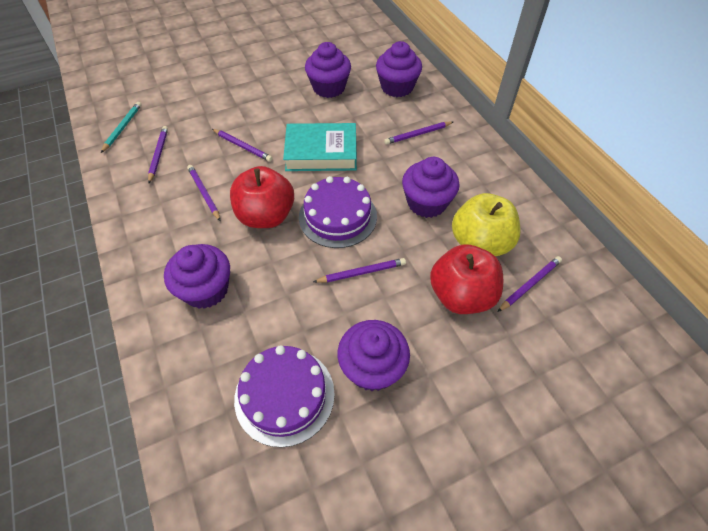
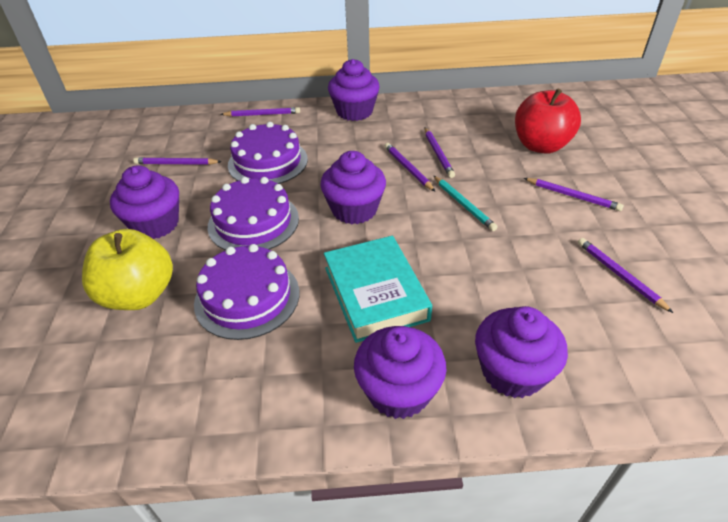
purple cake: 2 -> 3
red apple: 2 -> 1

